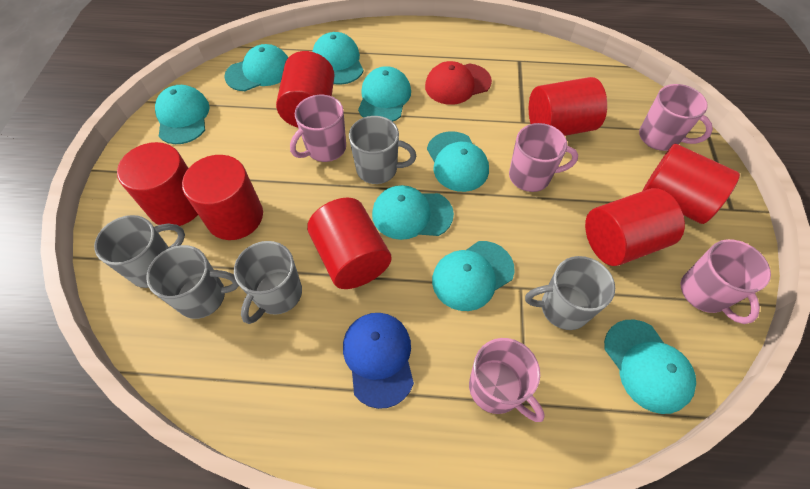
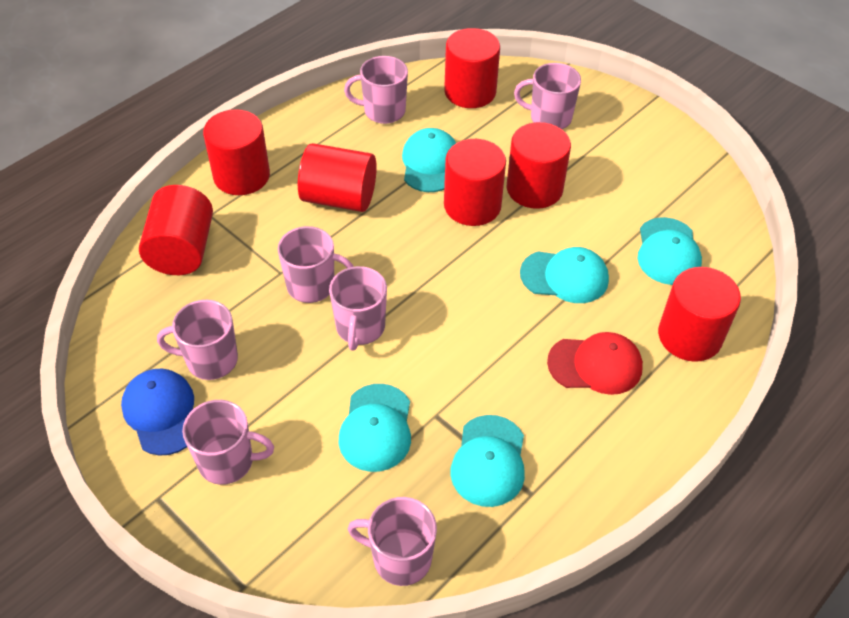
grey mug: 5 -> 0
pink mug: 5 -> 7
turquoise cap: 8 -> 5

